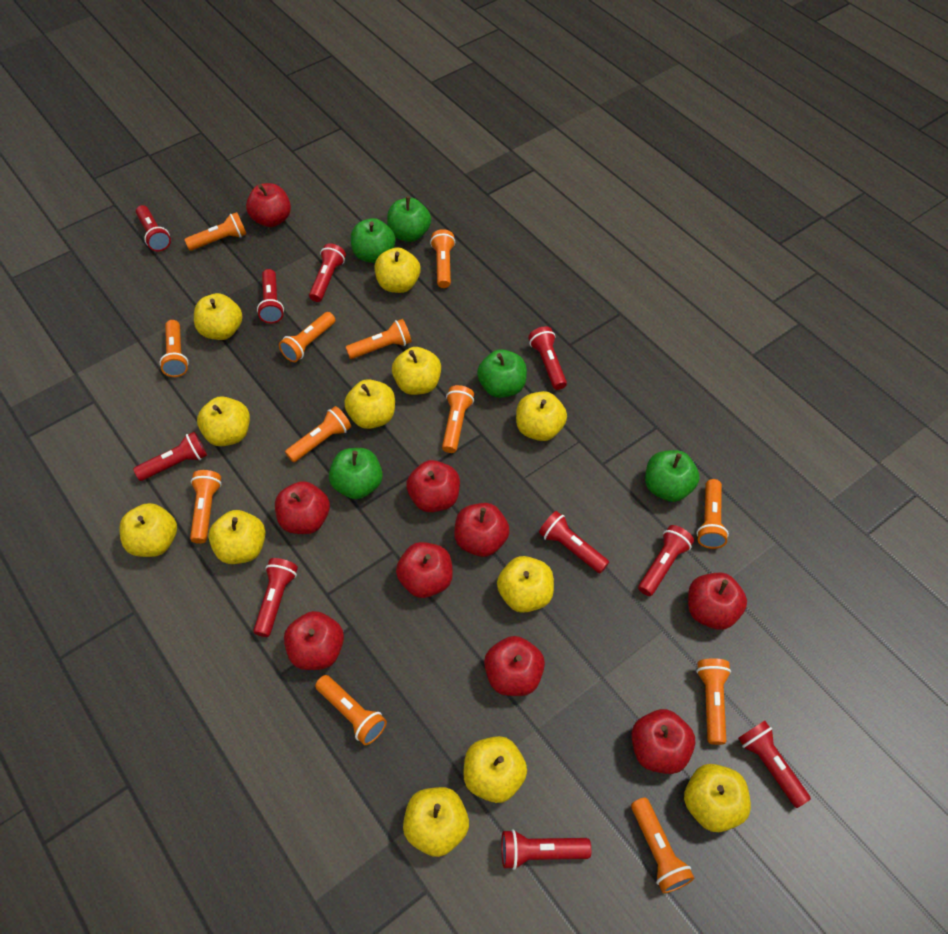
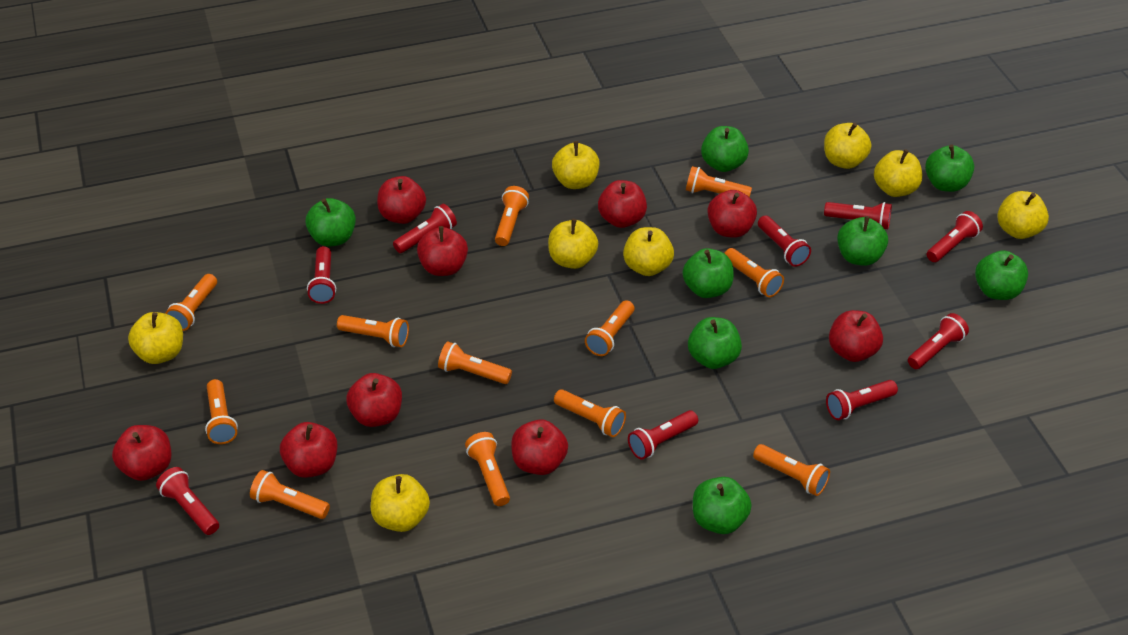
green apple: 5 -> 8
red flashlight: 10 -> 9
yellow apple: 12 -> 8

